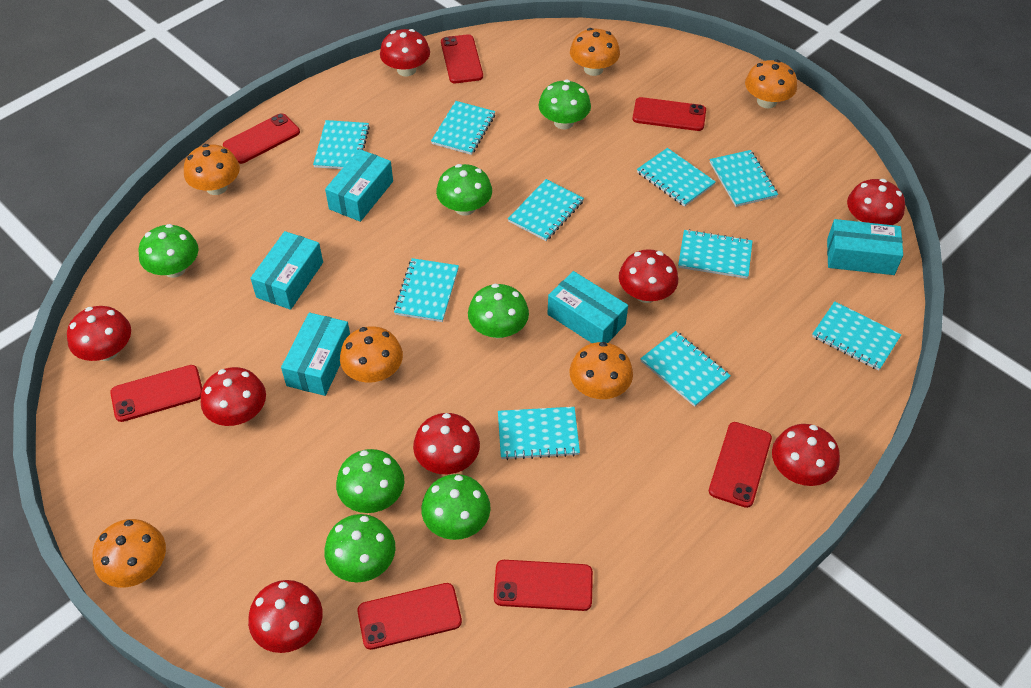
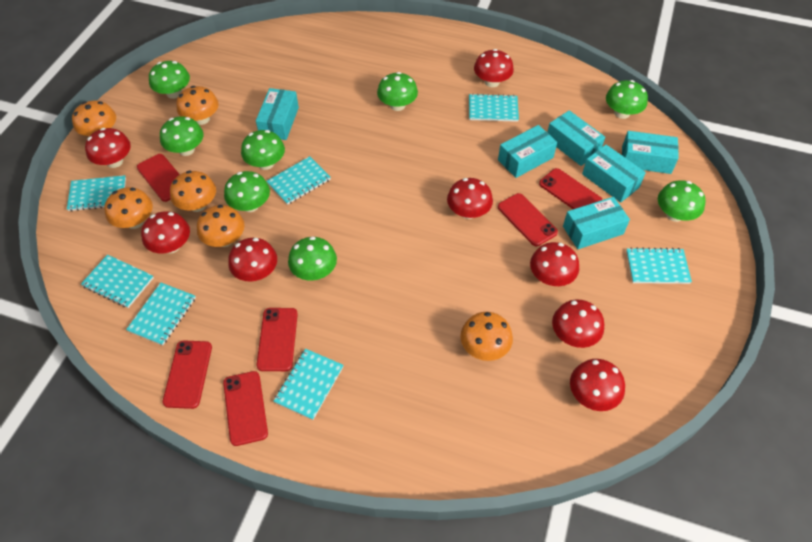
green mushroom: 7 -> 8
red phone: 7 -> 6
turquoise box: 5 -> 6
turquoise notebook: 10 -> 7

